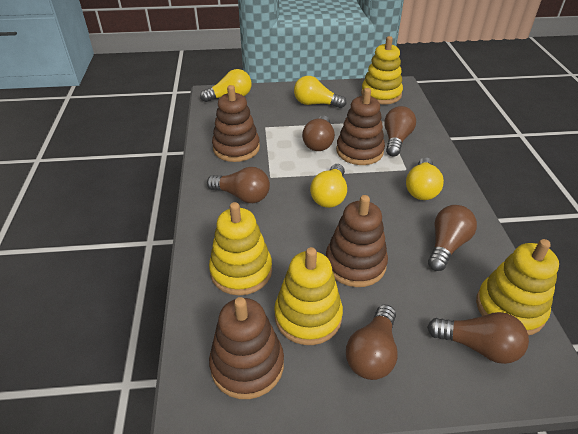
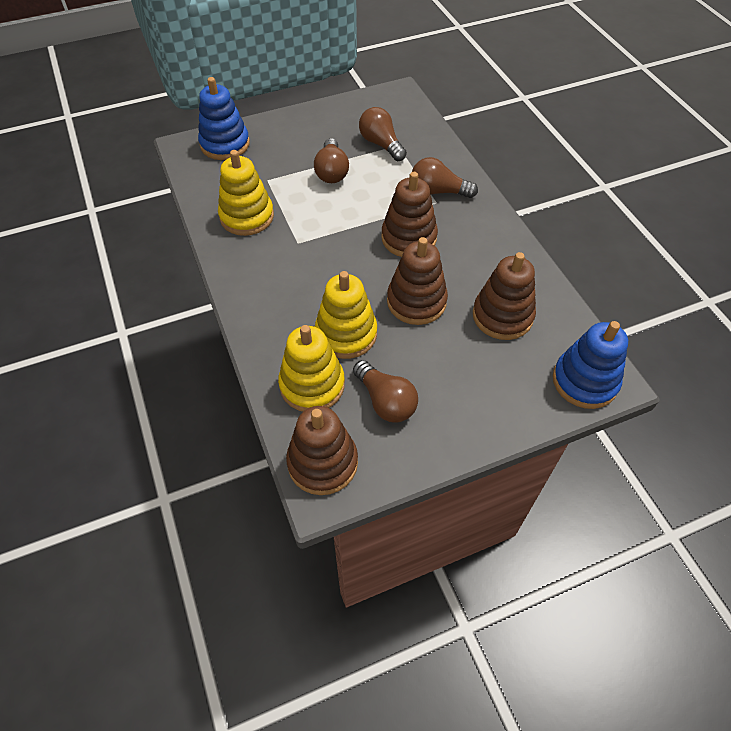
blue stacking toy: 0 -> 2
brown light bulb: 6 -> 4
yellow light bulb: 4 -> 0
yellow stacking toy: 4 -> 3

